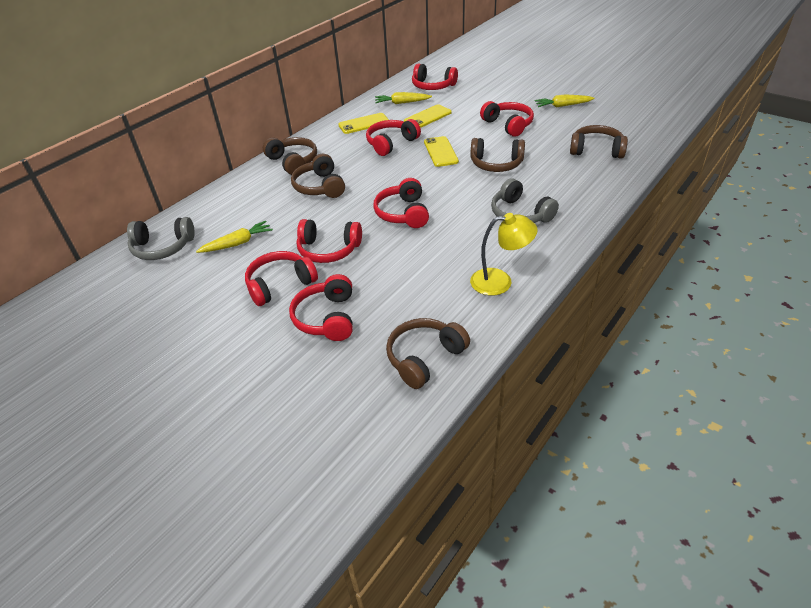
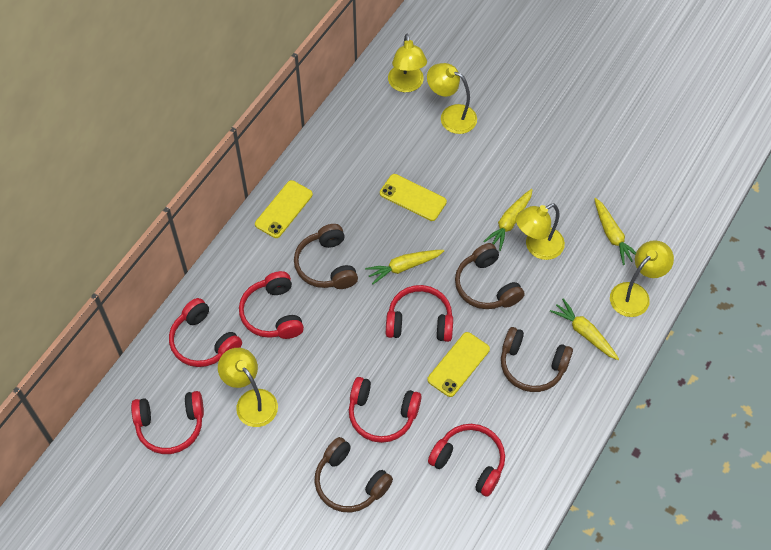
brown headphones: 5 -> 4
grey headphones: 2 -> 0
red headphones: 7 -> 6
yellow carrot: 3 -> 4
yellow lamp: 1 -> 5

